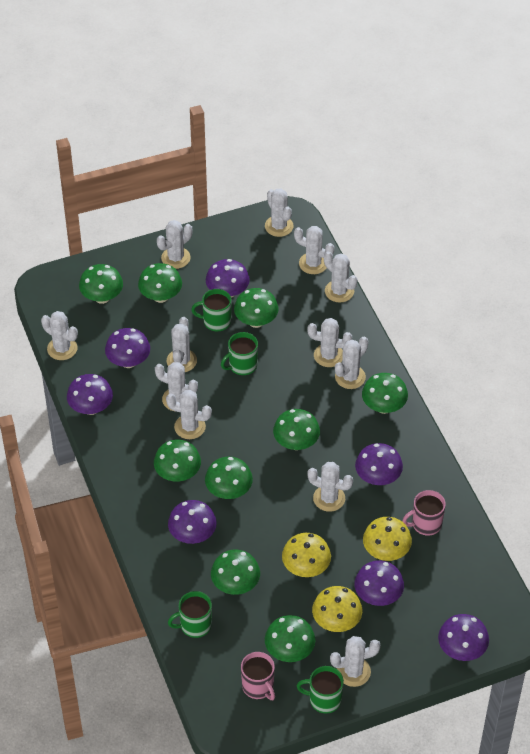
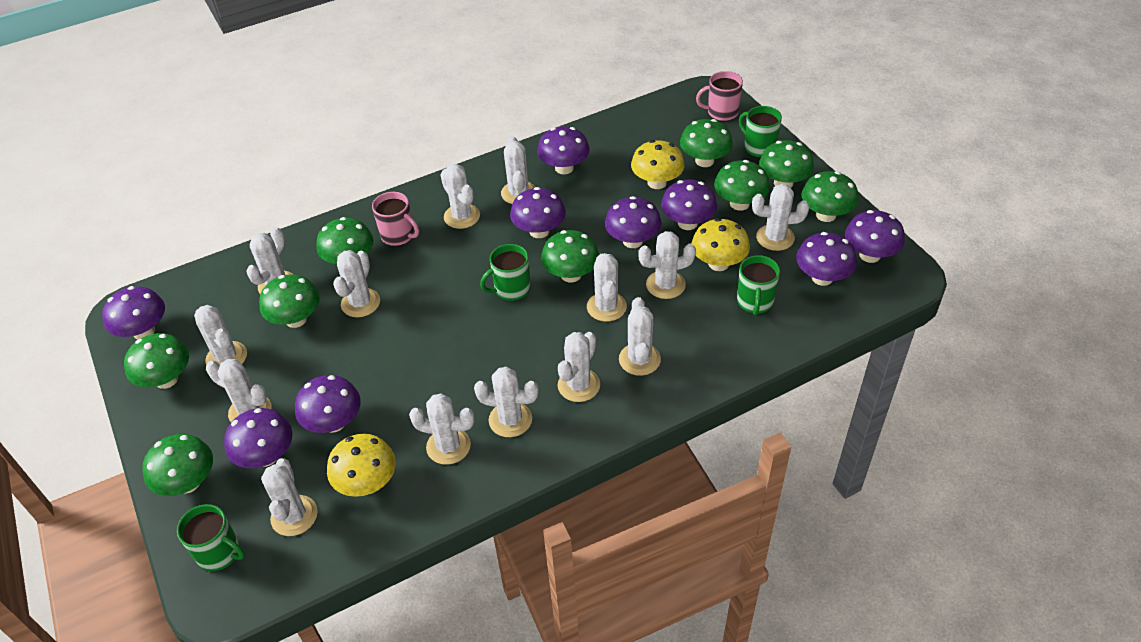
purple mushroom: 7 -> 9
white cactus: 12 -> 14

